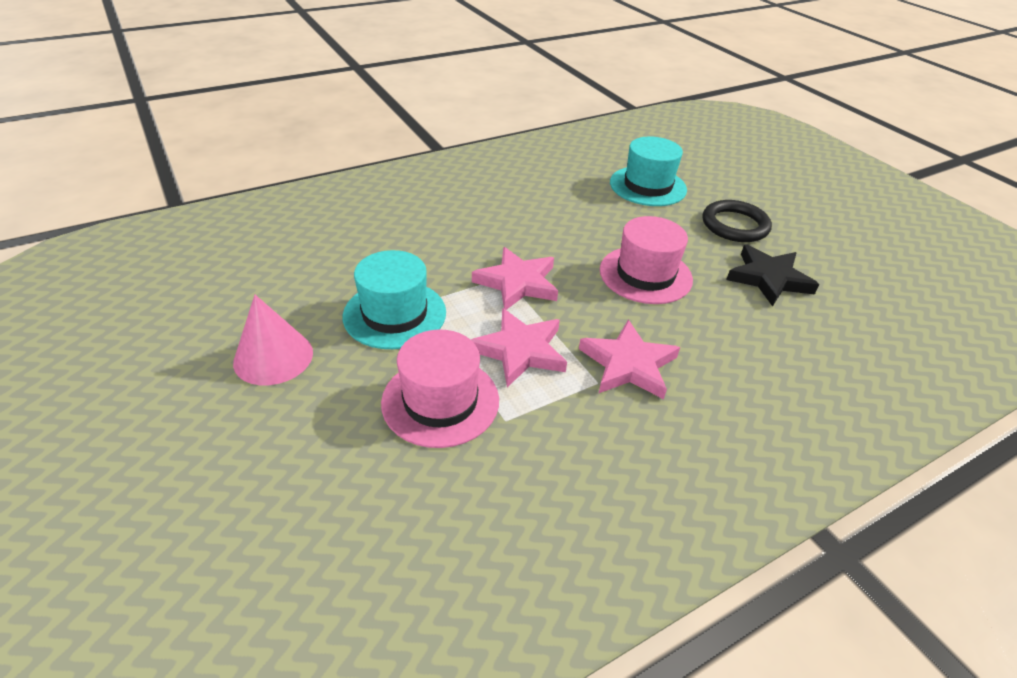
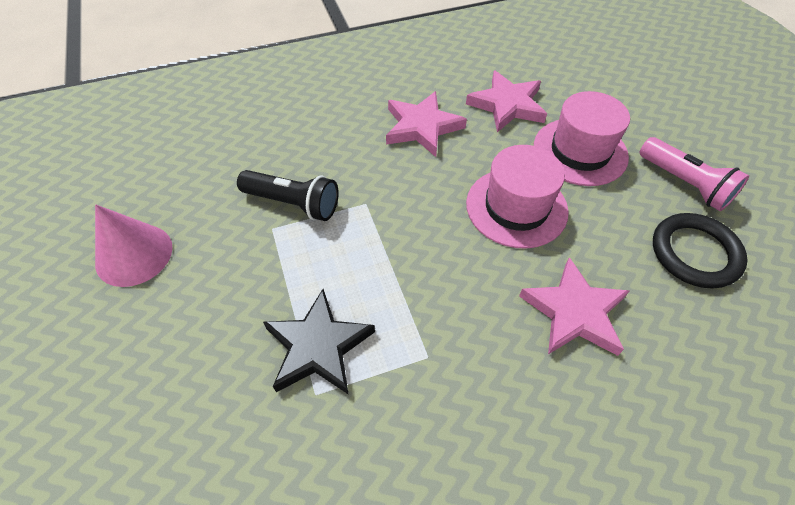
black flashlight: 0 -> 1
pink flashlight: 0 -> 1
turquoise hat: 2 -> 0

